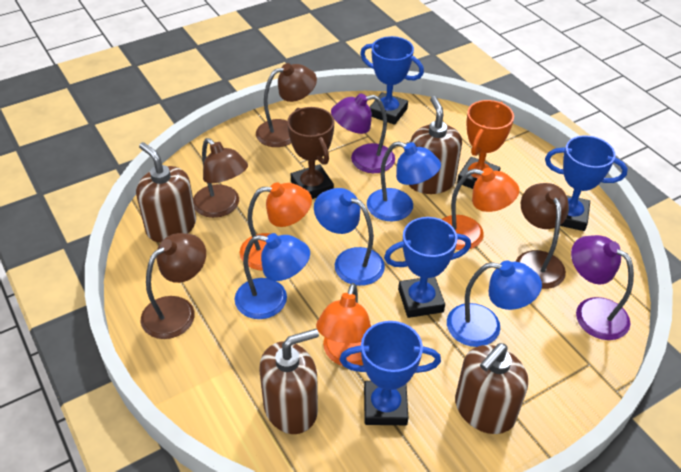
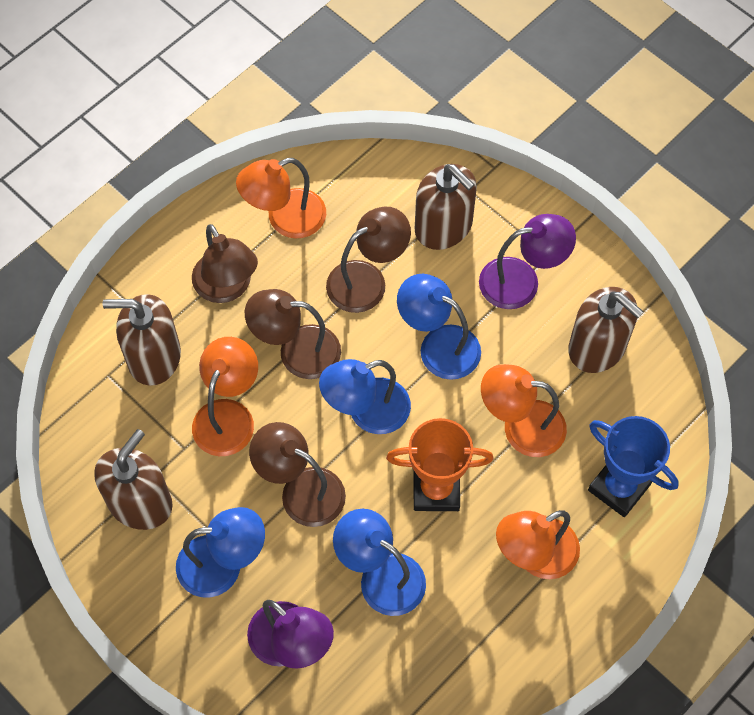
blue trophy: 4 -> 1
brown trophy: 1 -> 0
orange lamp: 3 -> 4

